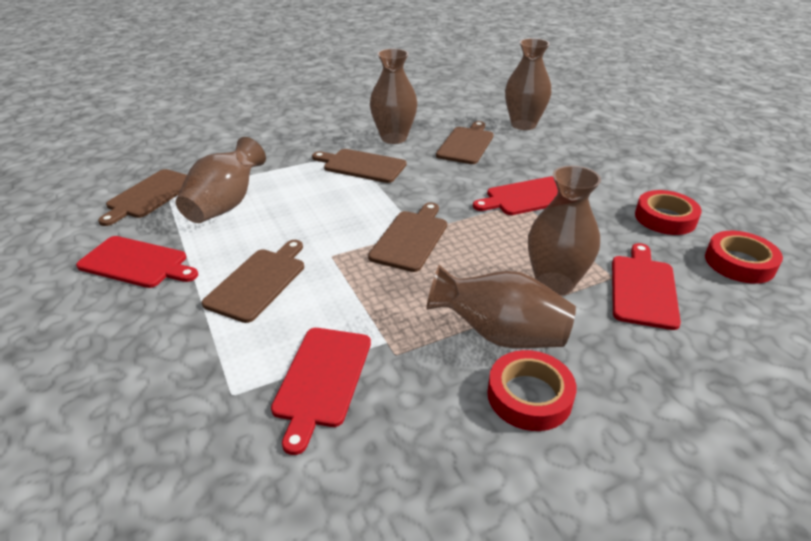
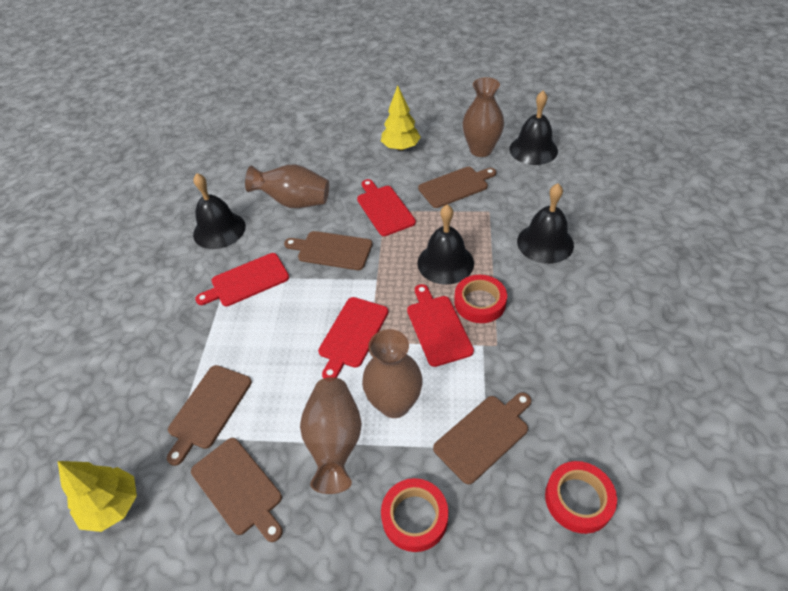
black bell: 0 -> 4
brown vase: 5 -> 4
yellow tree: 0 -> 2

